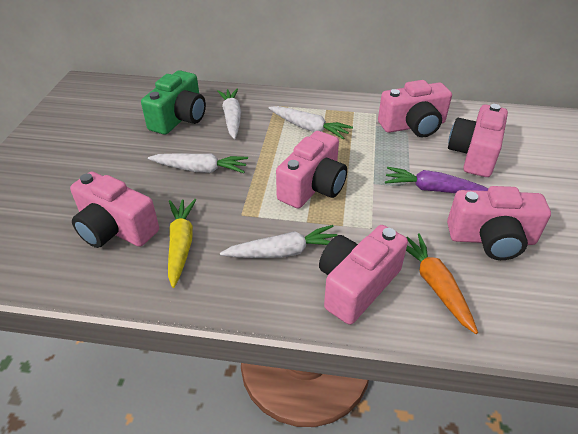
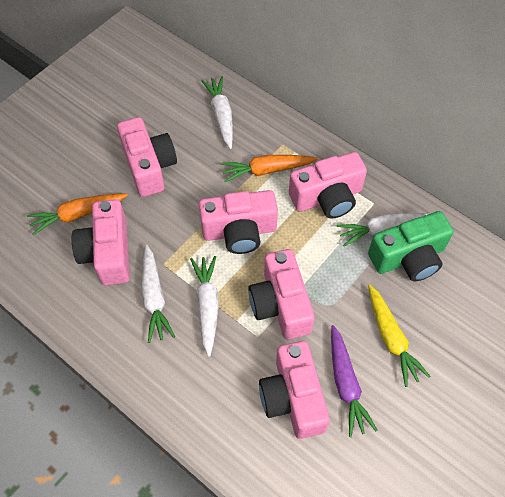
orange carrot: 1 -> 2

